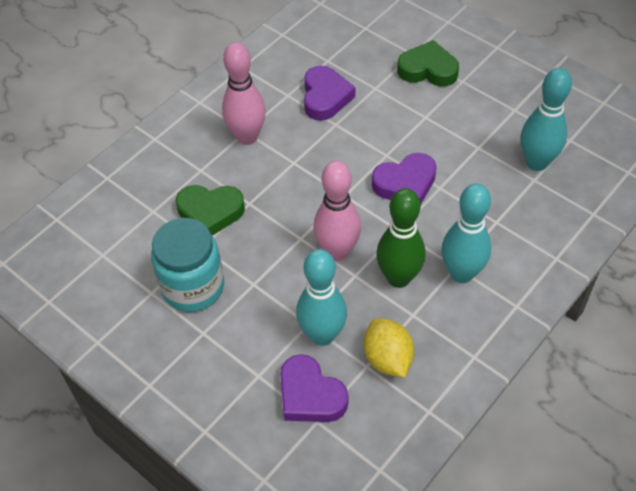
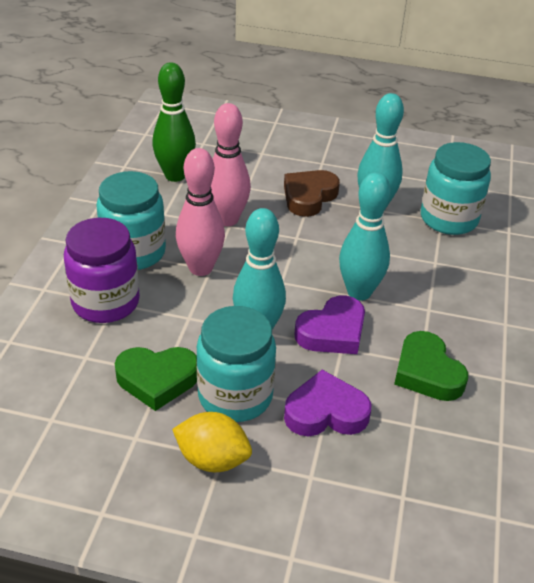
brown heart: 0 -> 1
purple heart: 3 -> 2
purple jar: 0 -> 1
turquoise jar: 1 -> 3

